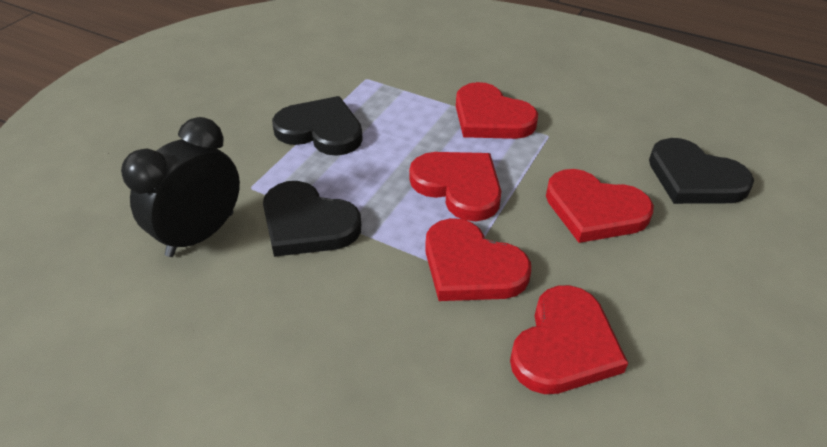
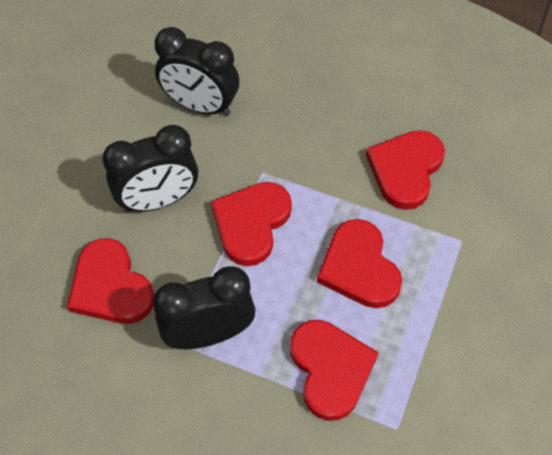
black clock: 1 -> 3
black heart: 3 -> 0

